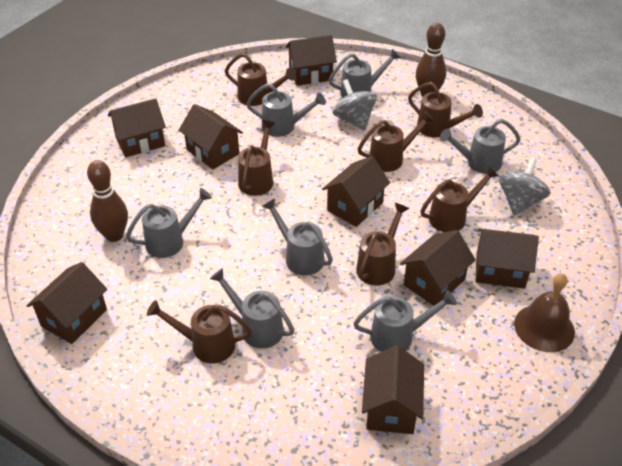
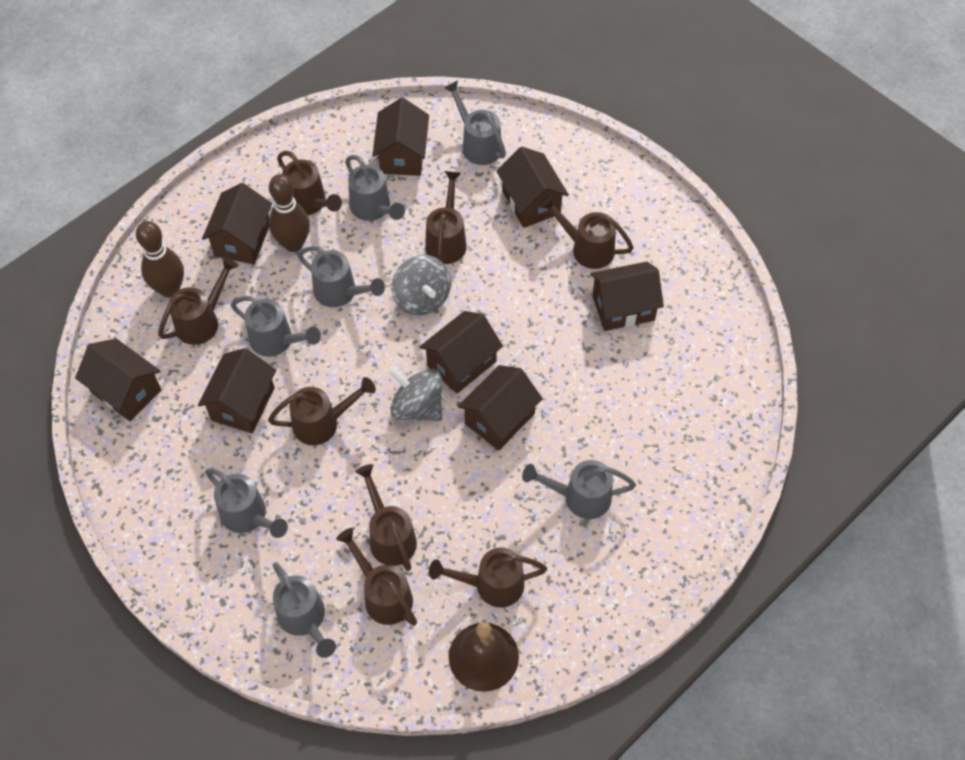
brown watering can: 7 -> 8

